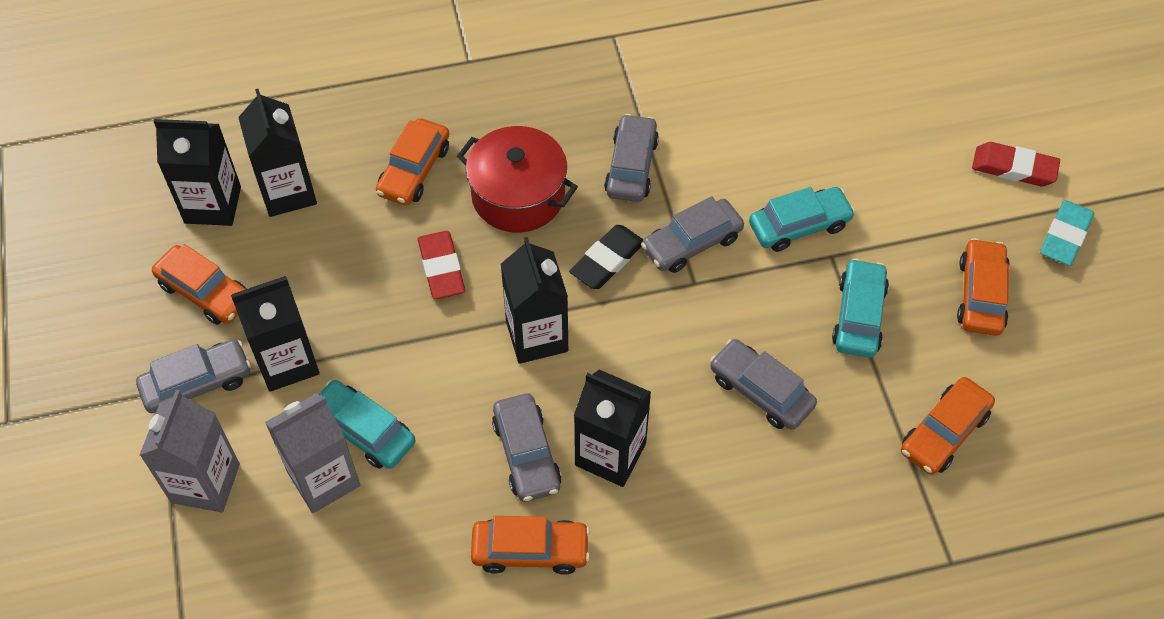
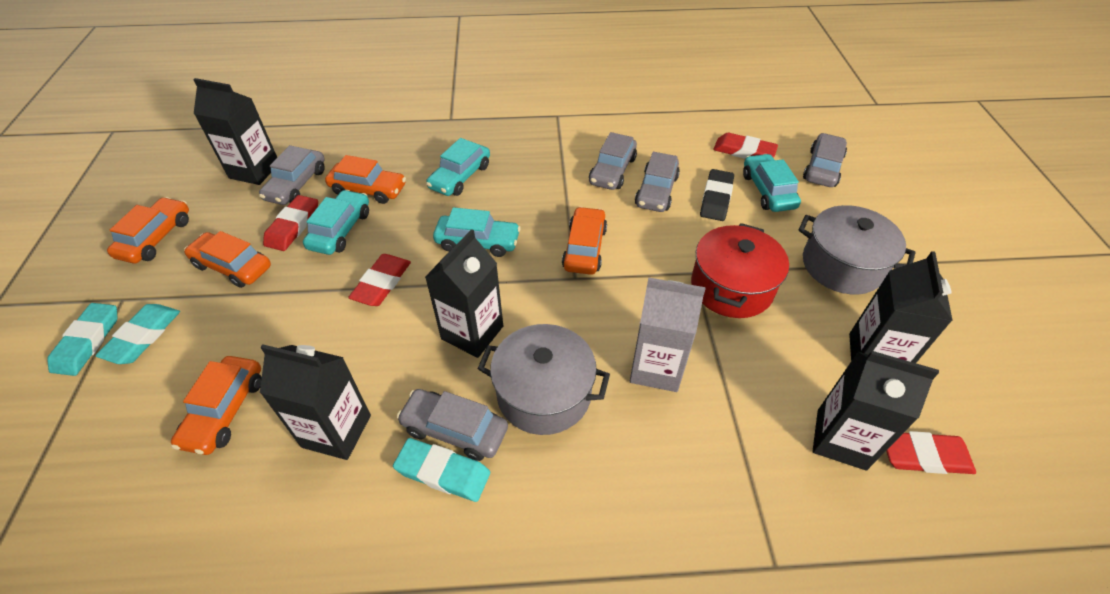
grey carton: 2 -> 1
grey pot: 0 -> 2
red eraser: 2 -> 4
turquoise car: 3 -> 4
turquoise eraser: 1 -> 3

